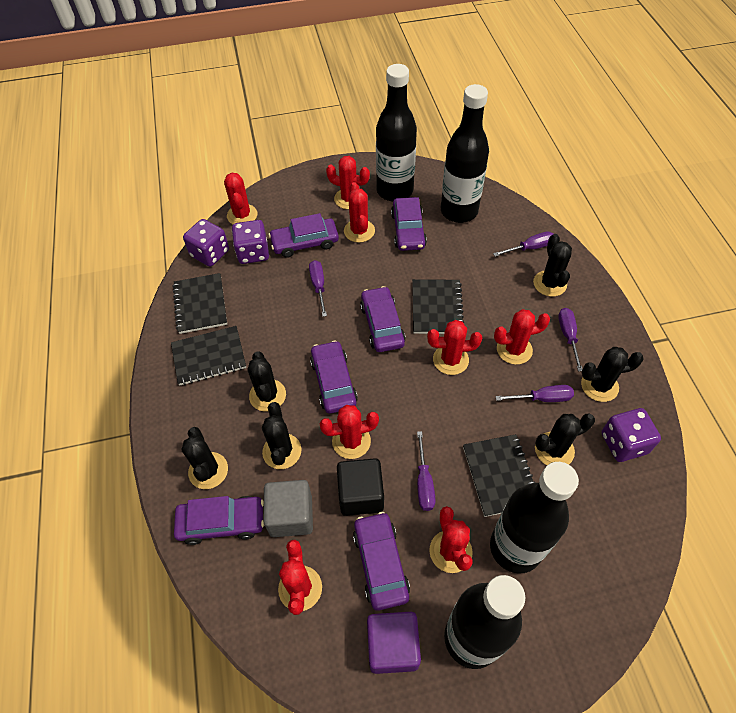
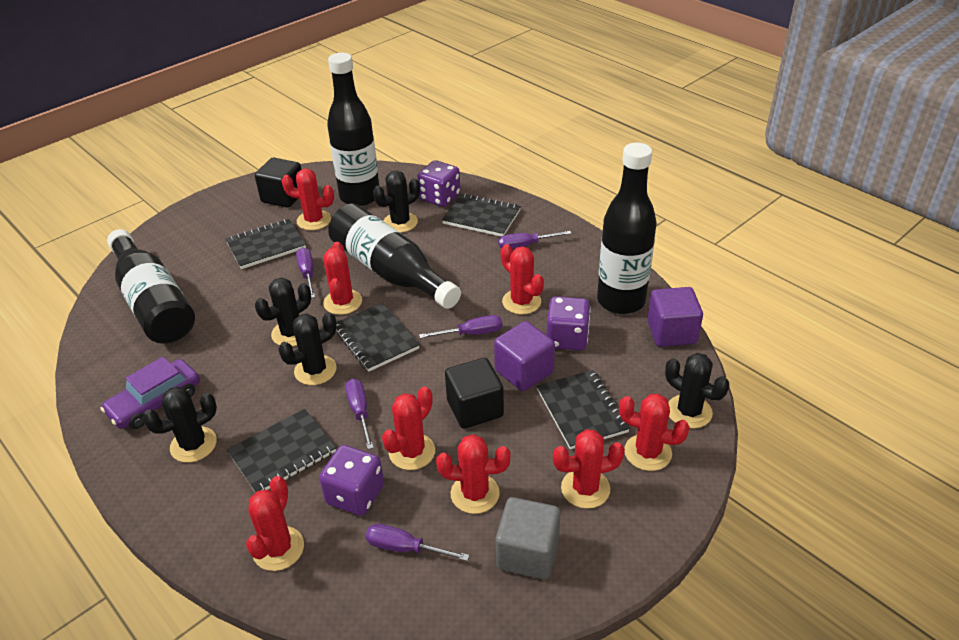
black cactus: 6 -> 5
black cube: 1 -> 2
black notebook: 4 -> 5
purple car: 6 -> 1
purple cube: 1 -> 2

